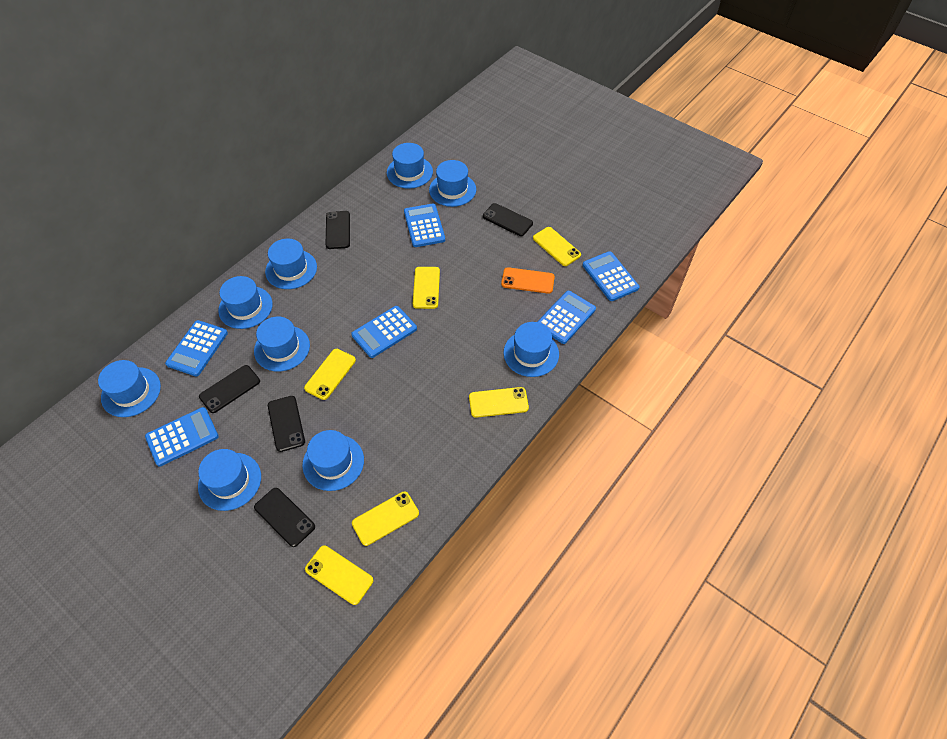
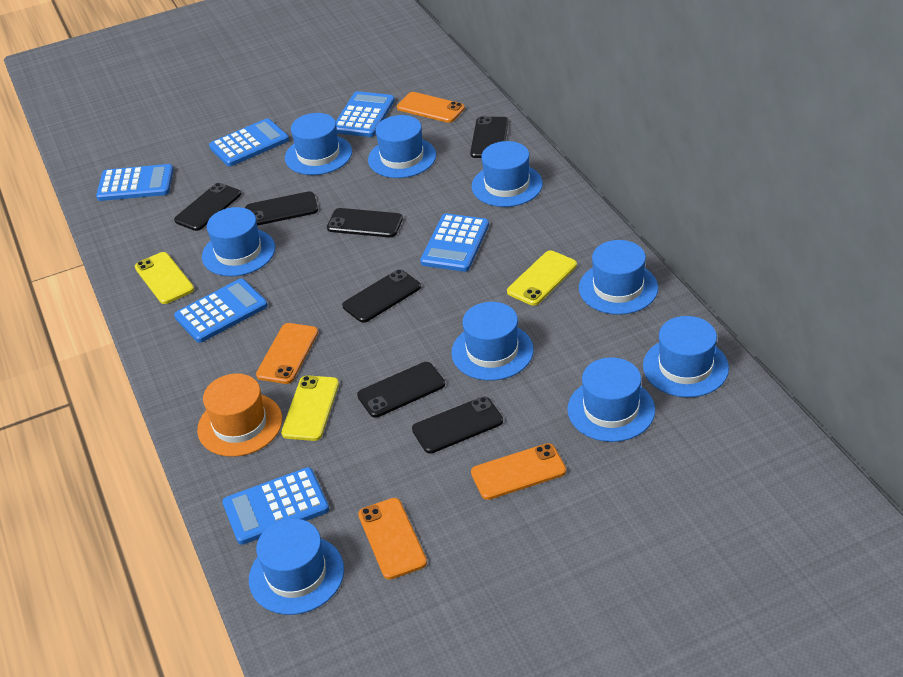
black phone: 5 -> 7
orange hat: 0 -> 1
orange phone: 1 -> 4
yellow phone: 6 -> 3

